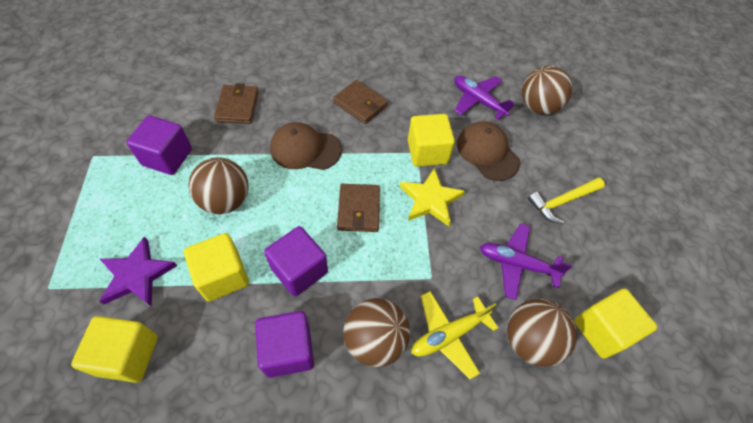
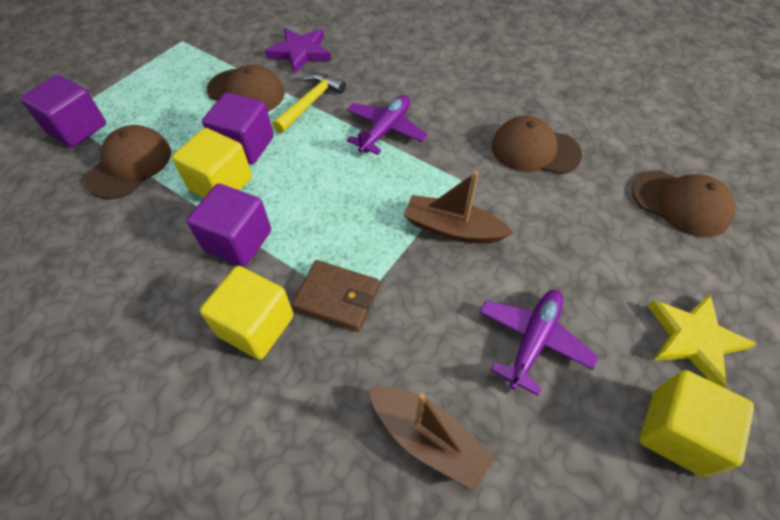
brown ball: 4 -> 0
brown boat: 0 -> 2
brown cap: 2 -> 4
brown wallet: 3 -> 1
yellow cube: 4 -> 3
yellow plane: 1 -> 0

